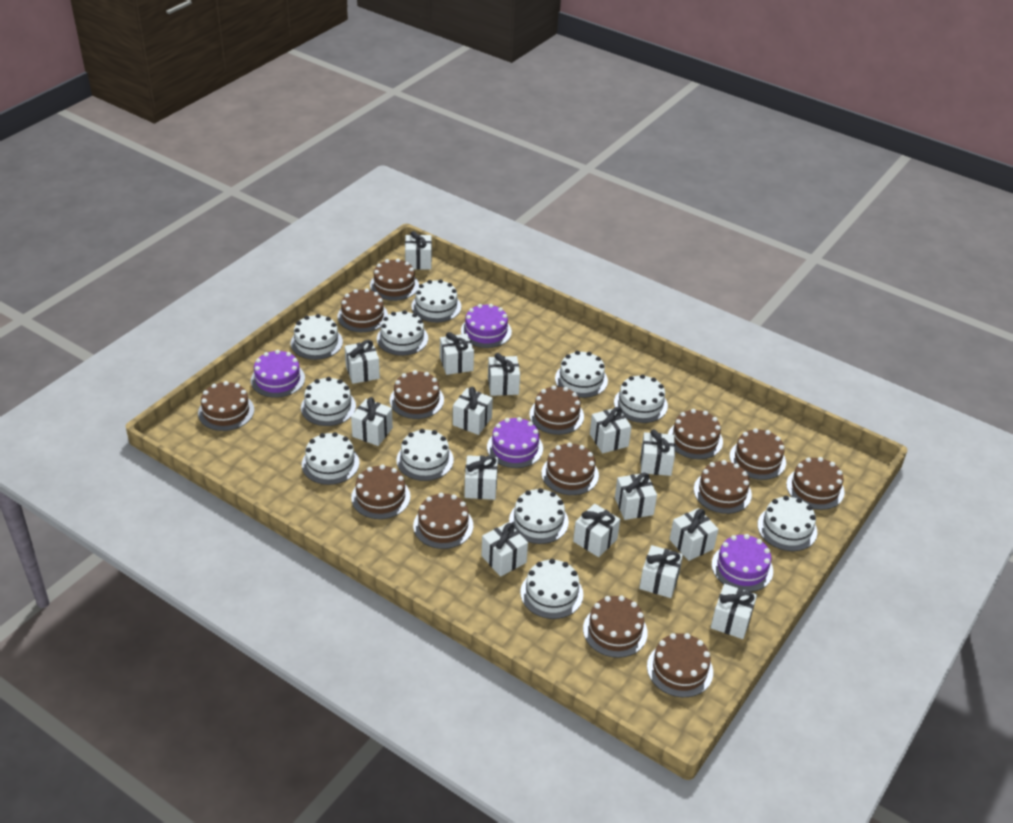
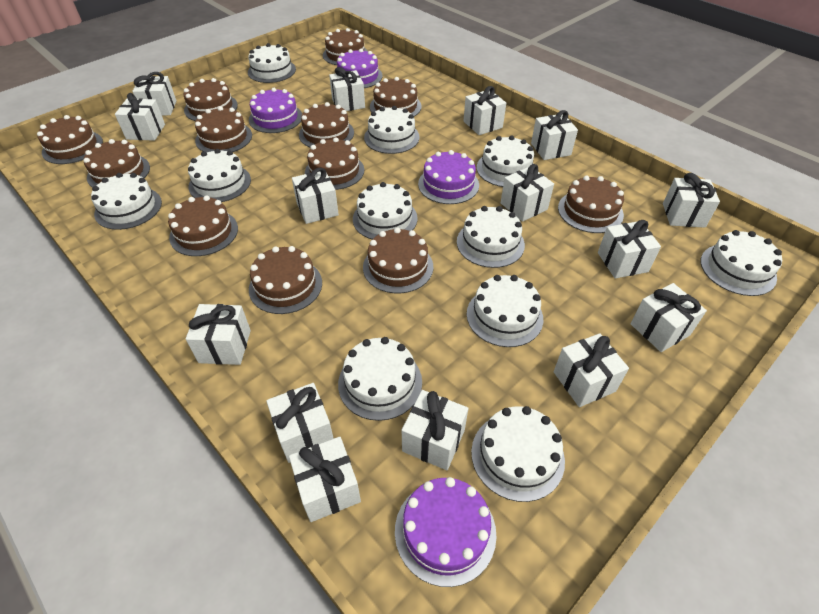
brown cake: 14 -> 12

